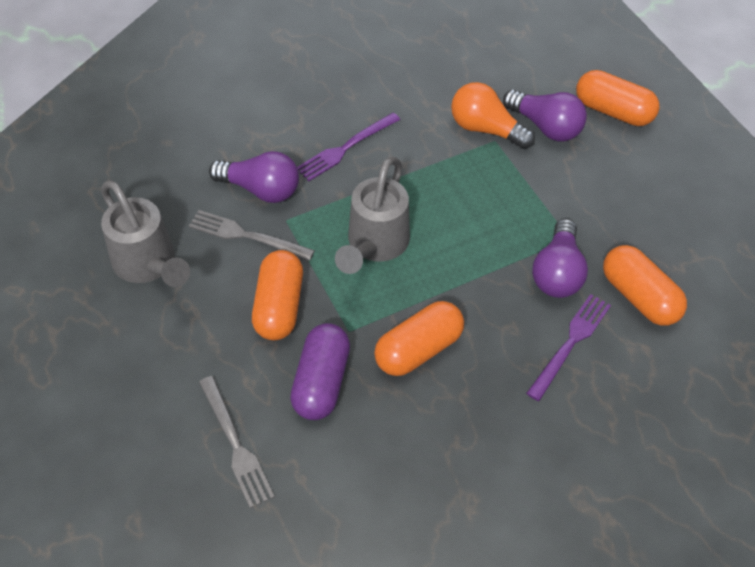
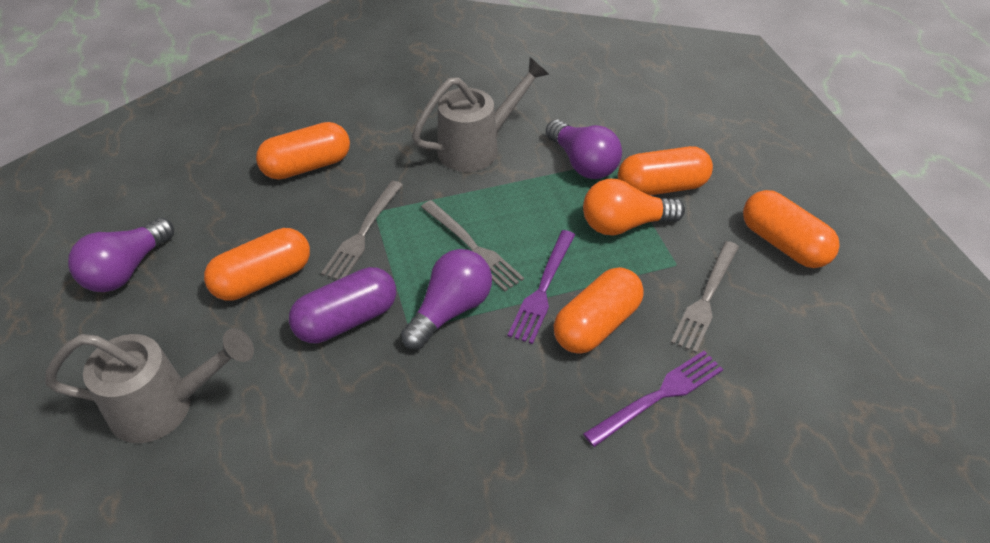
grey fork: 2 -> 3
orange capsule: 4 -> 5

